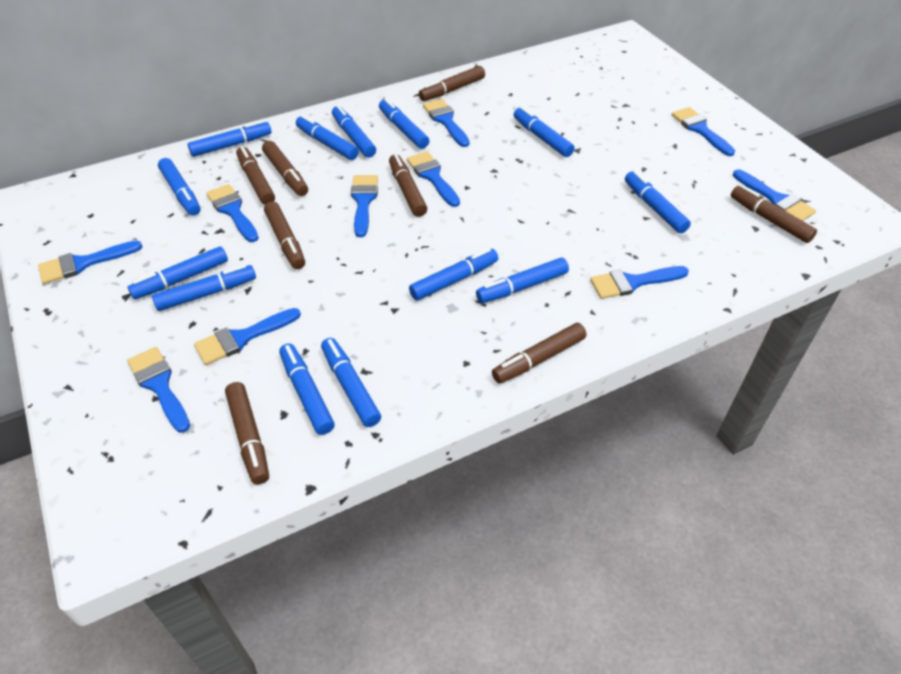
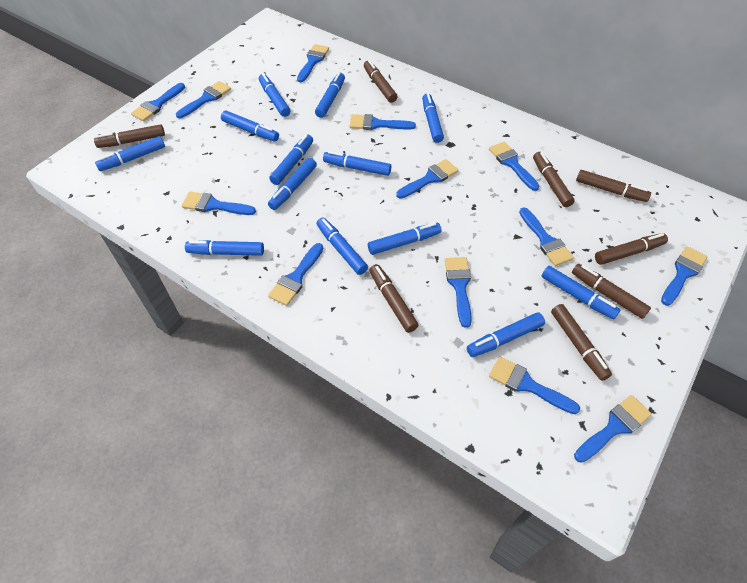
blue brush: 10 -> 13

